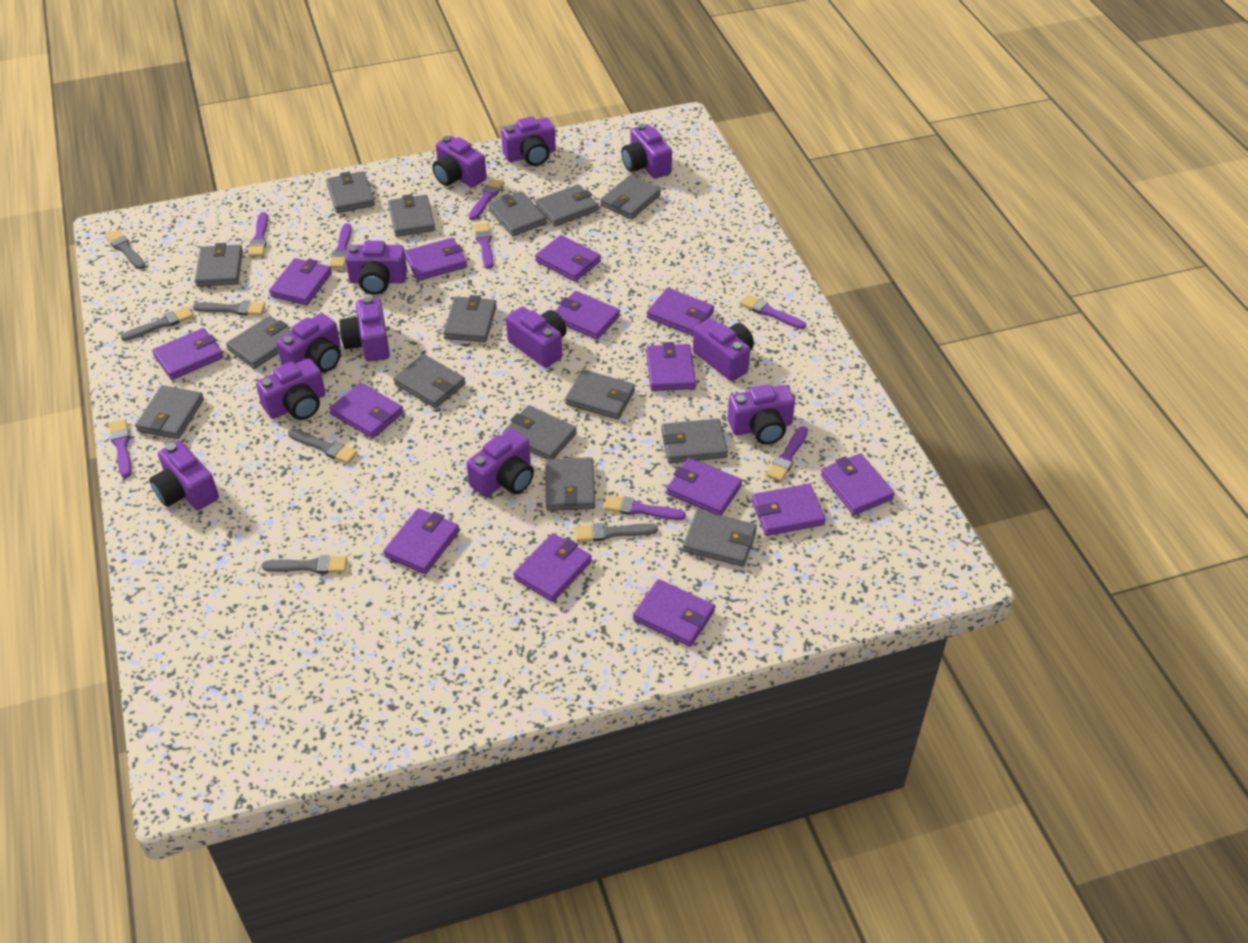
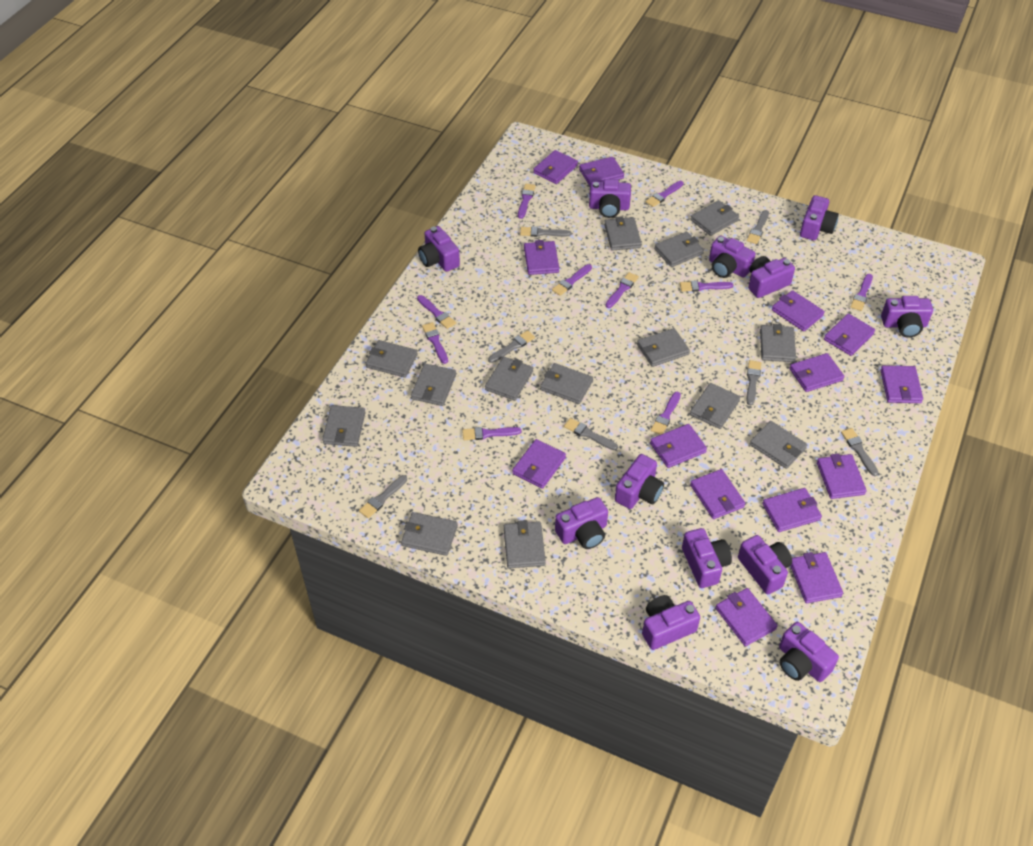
grey brush: 6 -> 7
grey wallet: 15 -> 14
purple brush: 8 -> 10

